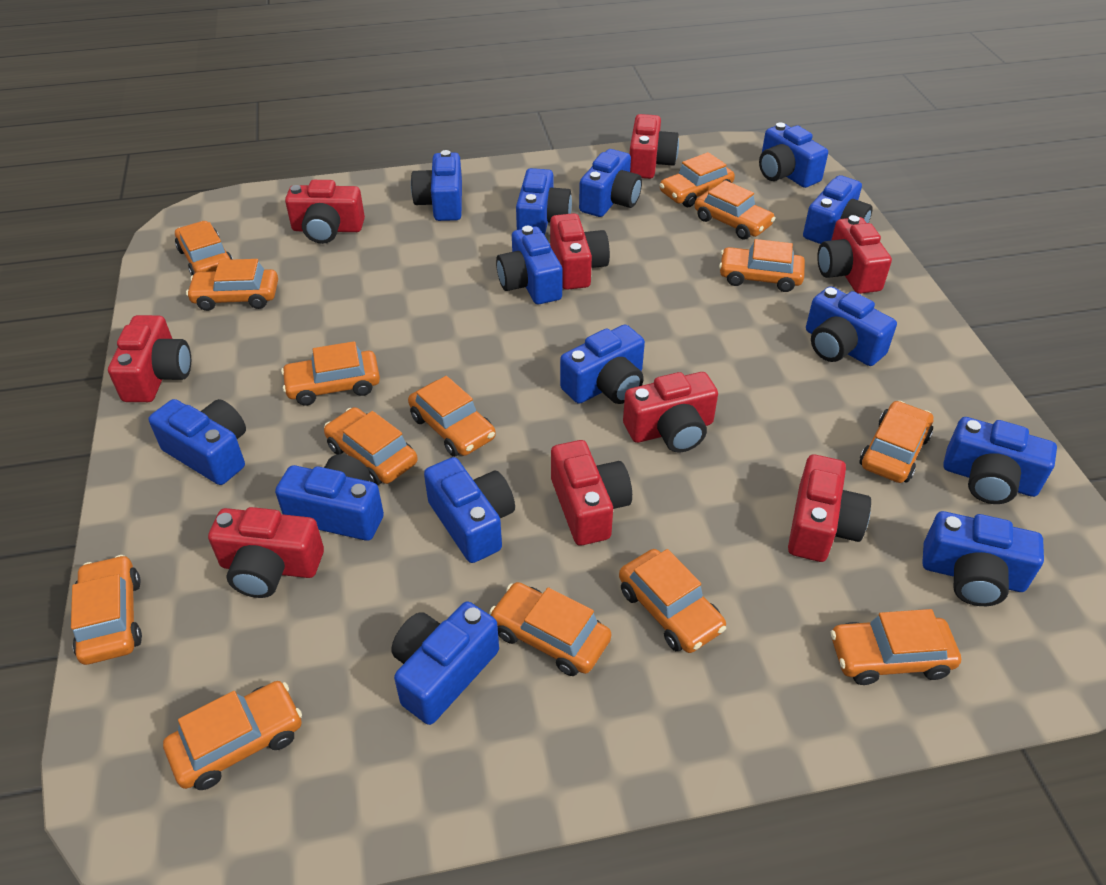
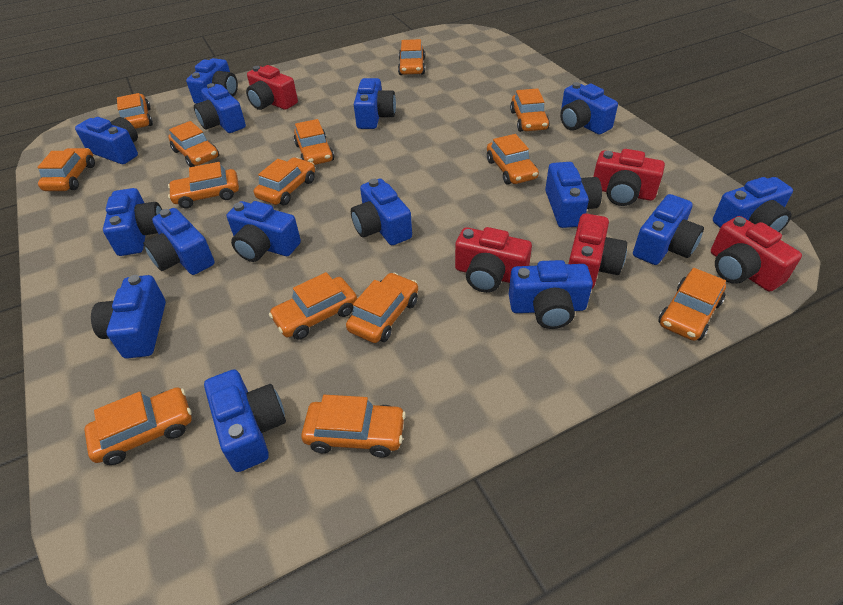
blue camera: 14 -> 15
red camera: 9 -> 5

